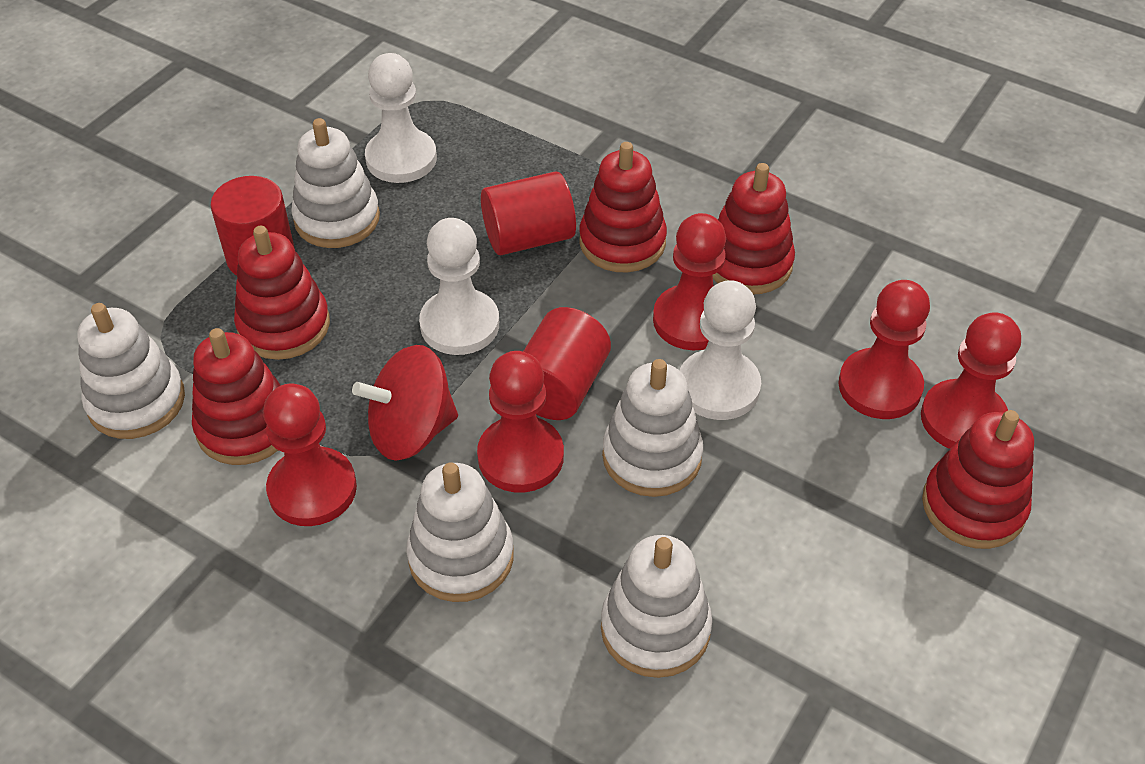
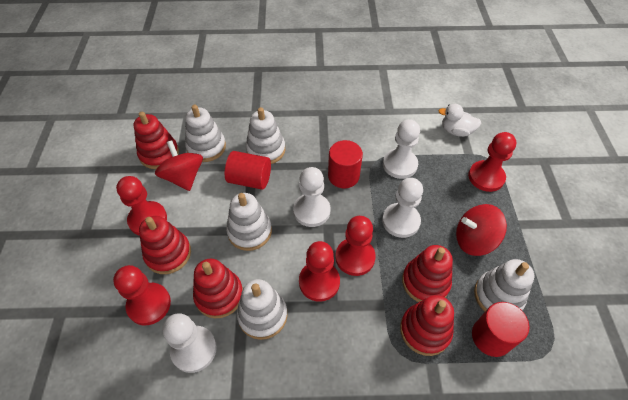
red spinning top: 1 -> 2
white duck: 0 -> 1
white pawn: 3 -> 4

